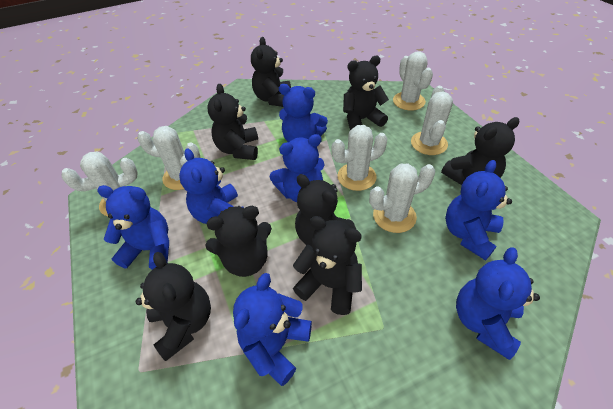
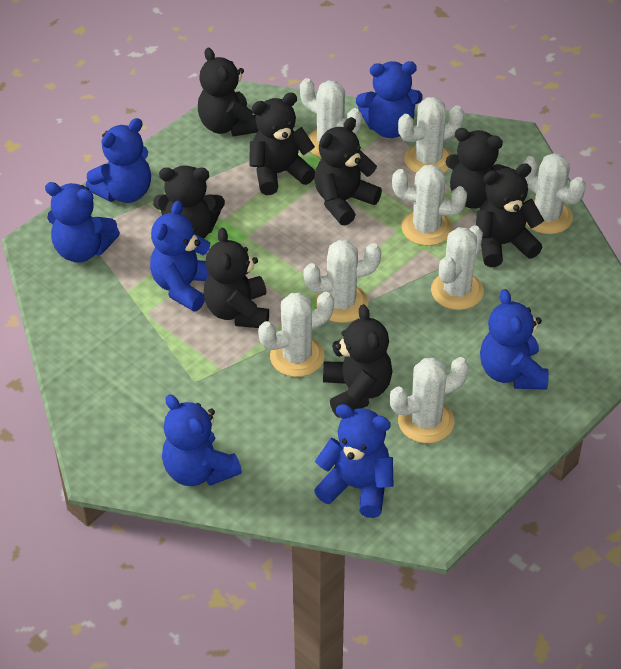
white cactus: 6 -> 8

